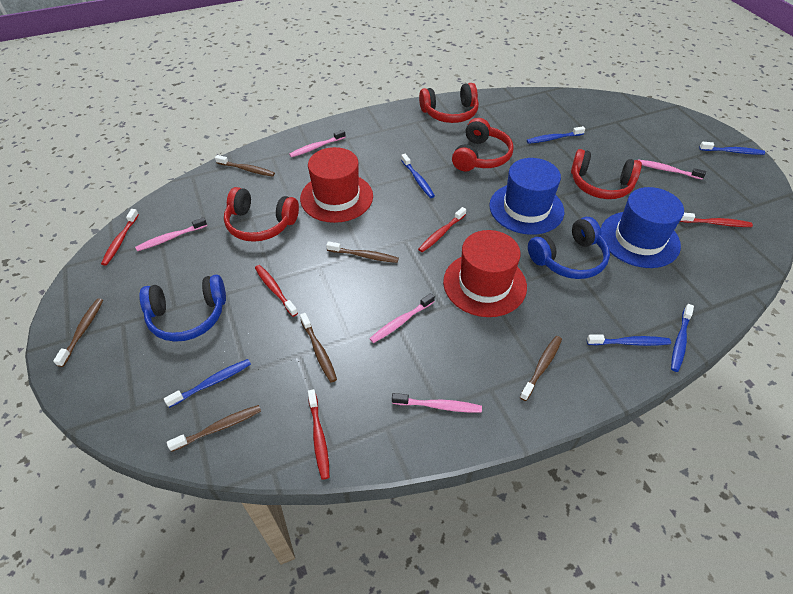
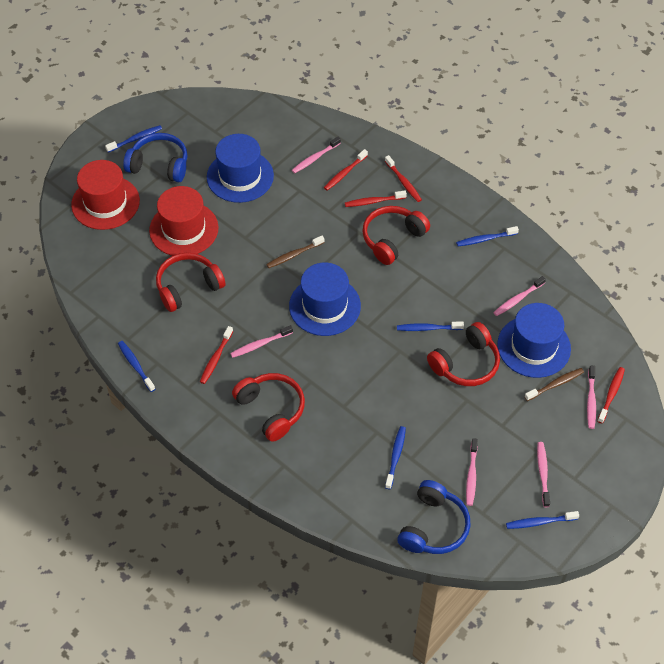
blue hat: 2 -> 3
brown toothbrush: 6 -> 2
pink toothbrush: 5 -> 6

